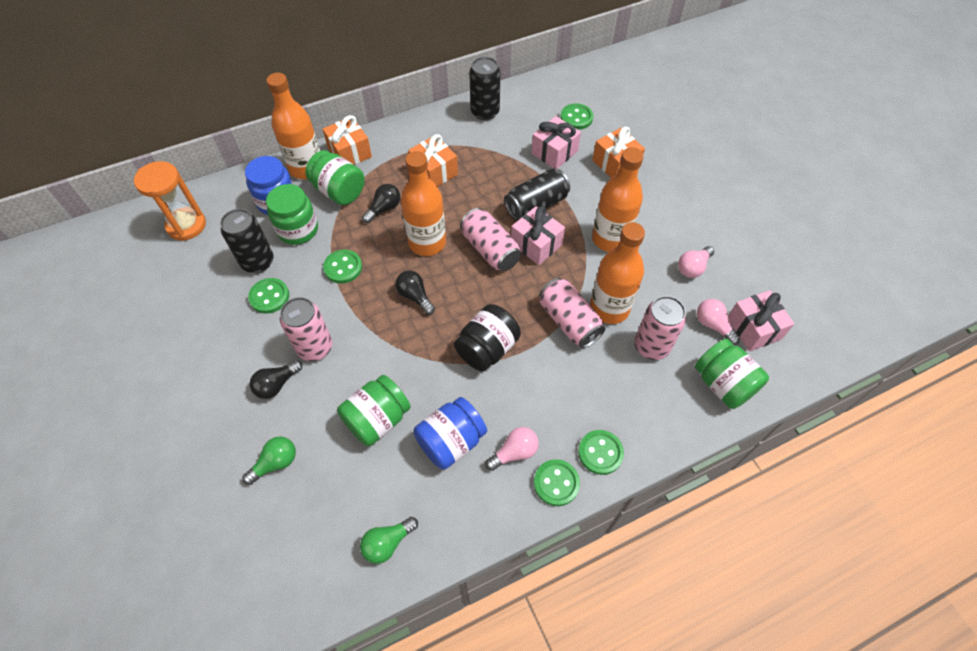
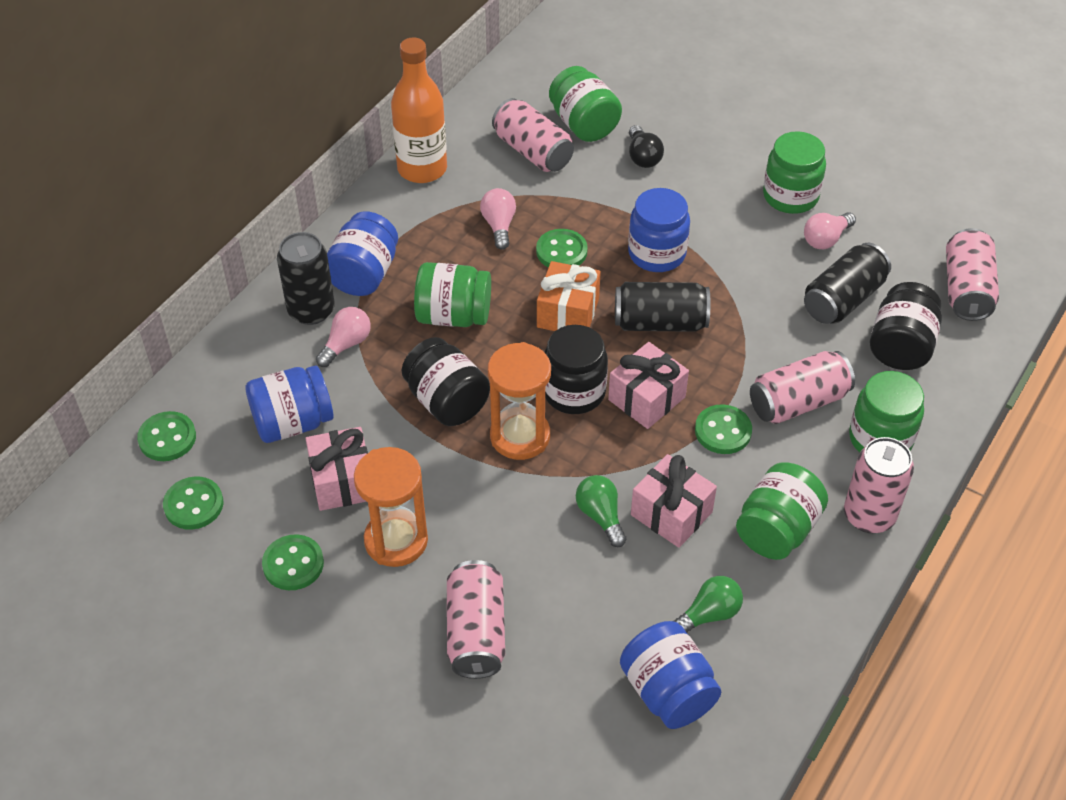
black jar: 1 -> 3
black light bulb: 3 -> 1
blue jar: 2 -> 4
green jar: 4 -> 5
orange bottle: 4 -> 1
orange gift: 3 -> 1
orange hourglass: 1 -> 2
pink can: 4 -> 5

